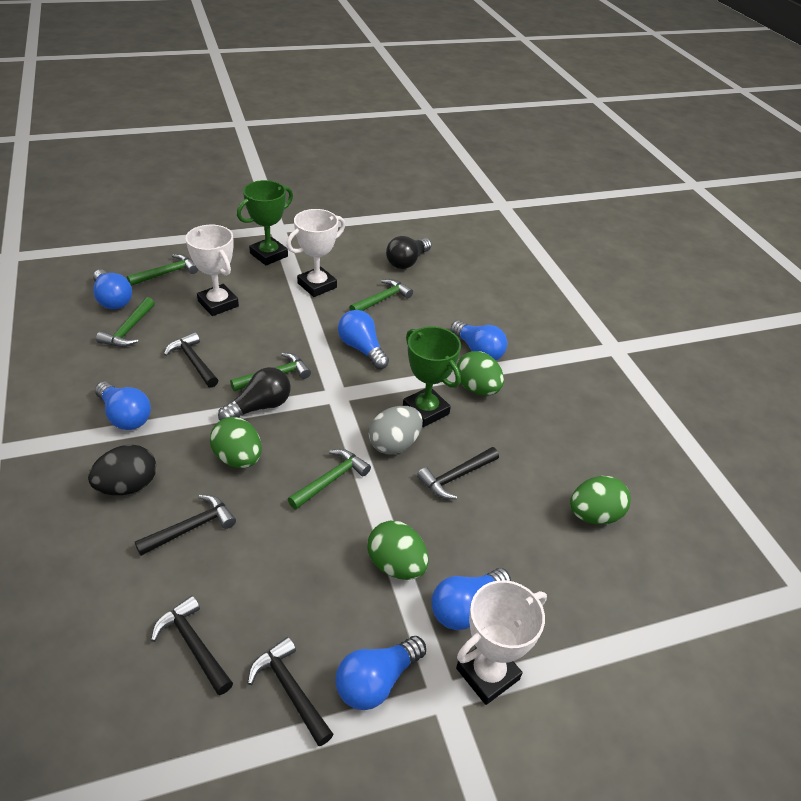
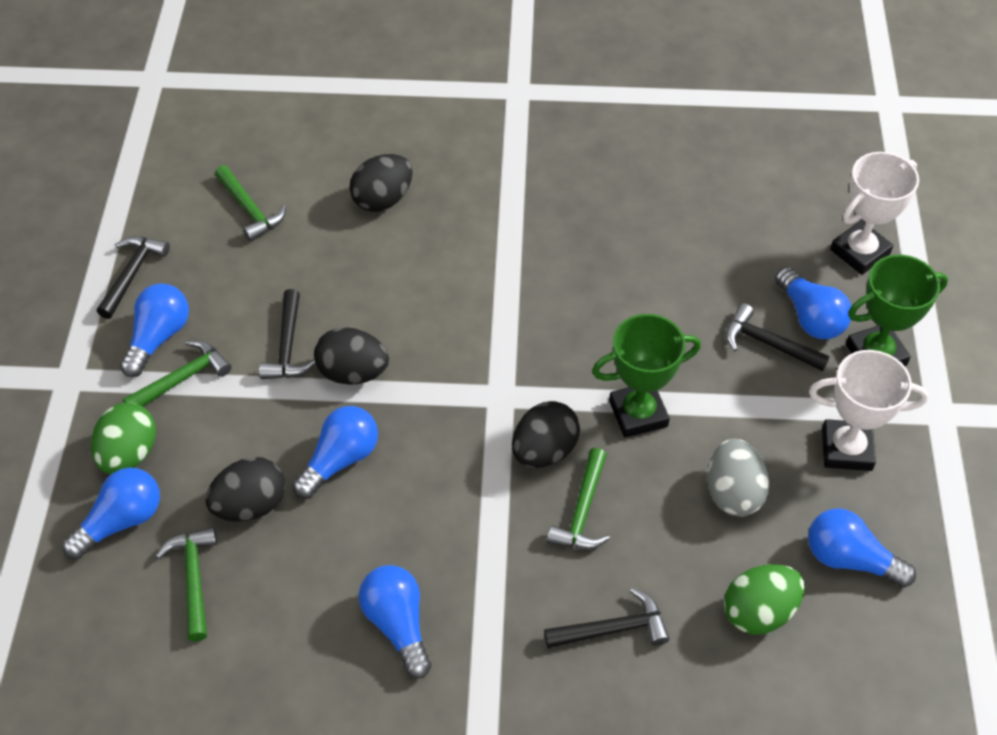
black egg: 1 -> 4
black hammer: 5 -> 4
black light bulb: 2 -> 0
green egg: 4 -> 2
green hammer: 5 -> 4
white trophy: 3 -> 2

